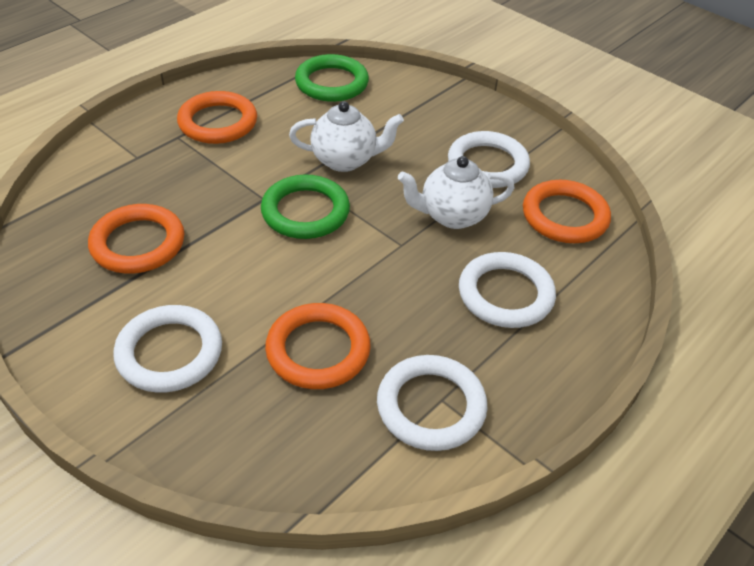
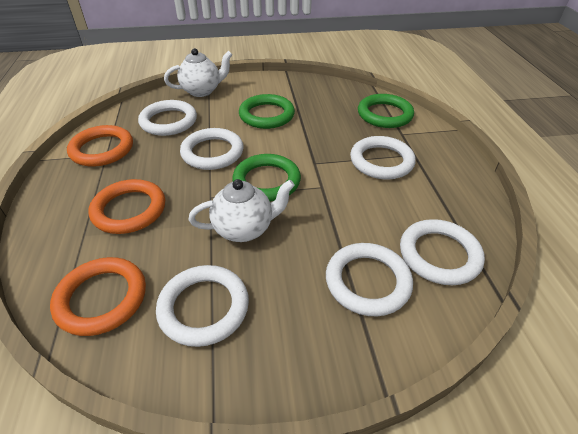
green ring: 2 -> 3
orange ring: 4 -> 3
white ring: 4 -> 6

